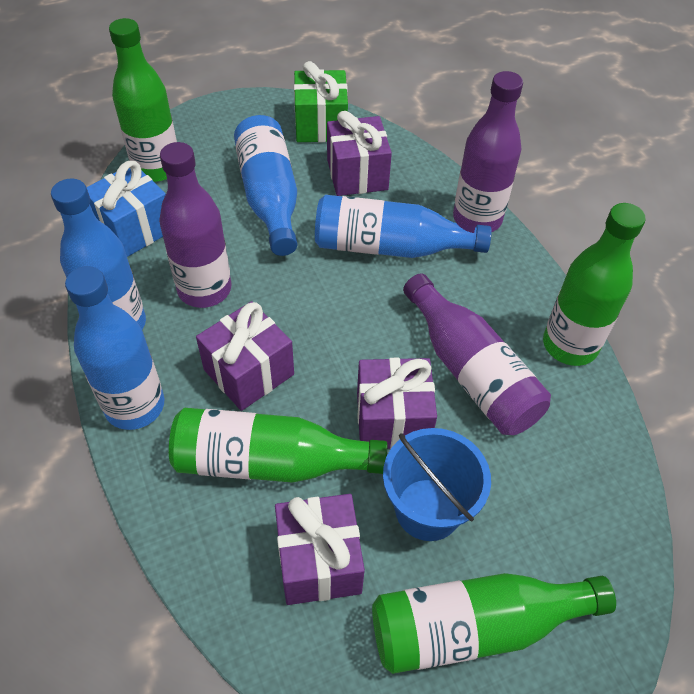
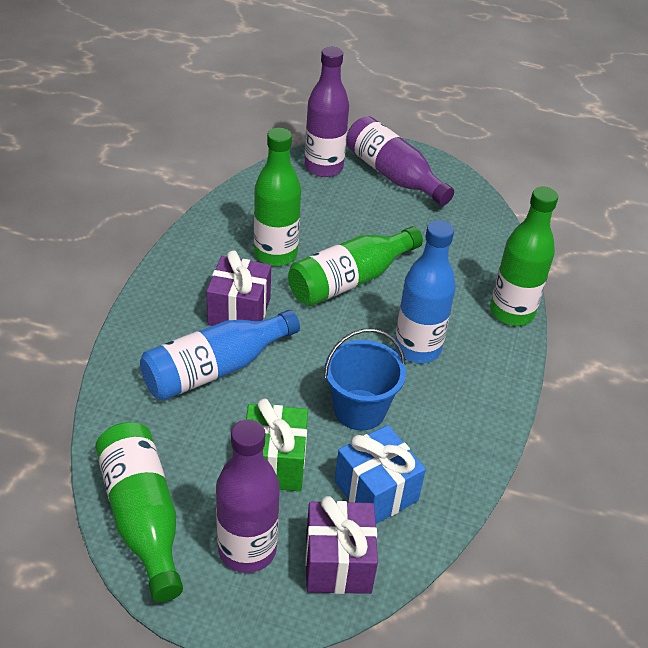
blue bottle: 4 -> 2
purple gift: 4 -> 2

